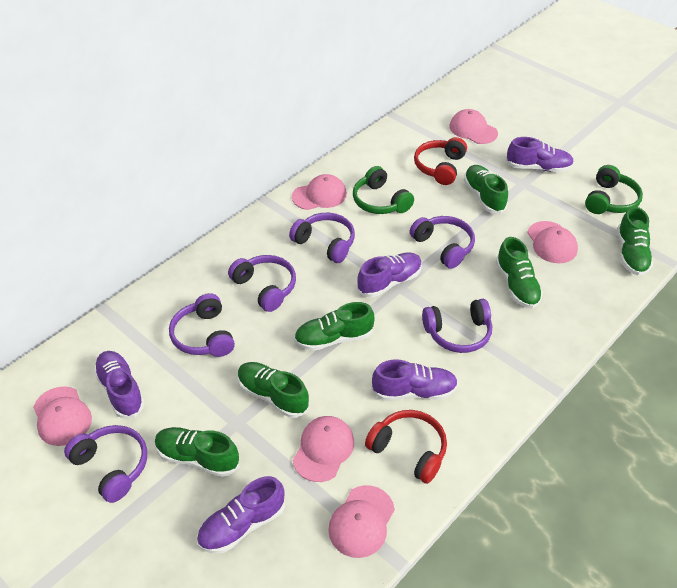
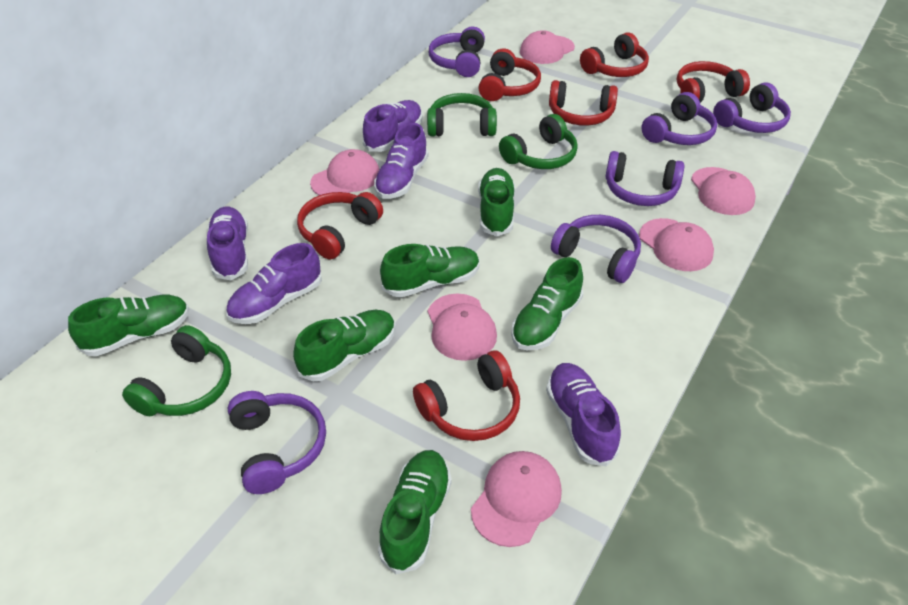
green headphones: 2 -> 3
red headphones: 2 -> 6

